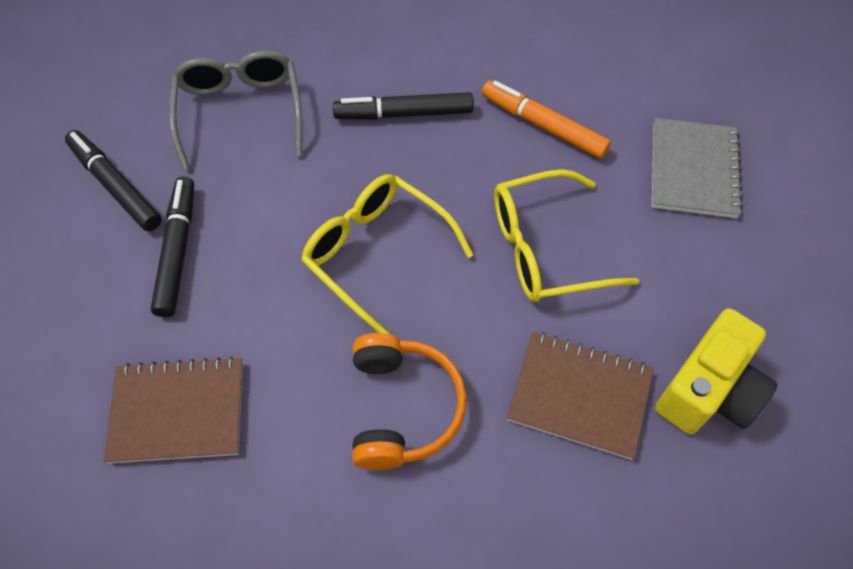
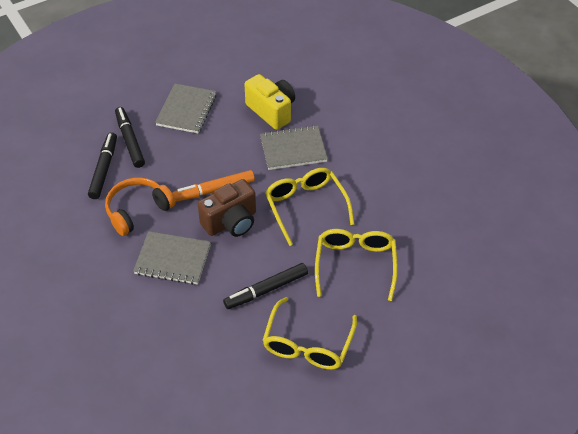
brown camera: 0 -> 1
brown notebook: 2 -> 0
grey glasses: 1 -> 0
grey notebook: 1 -> 3
yellow glasses: 2 -> 3

